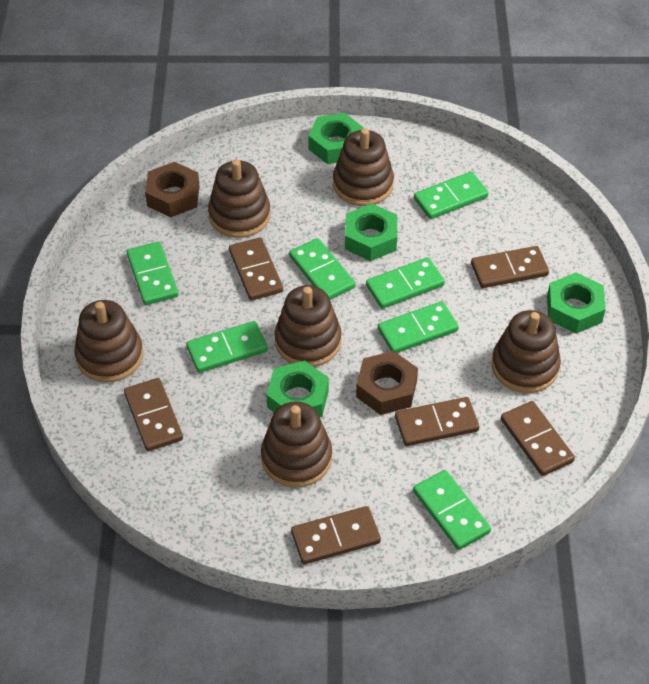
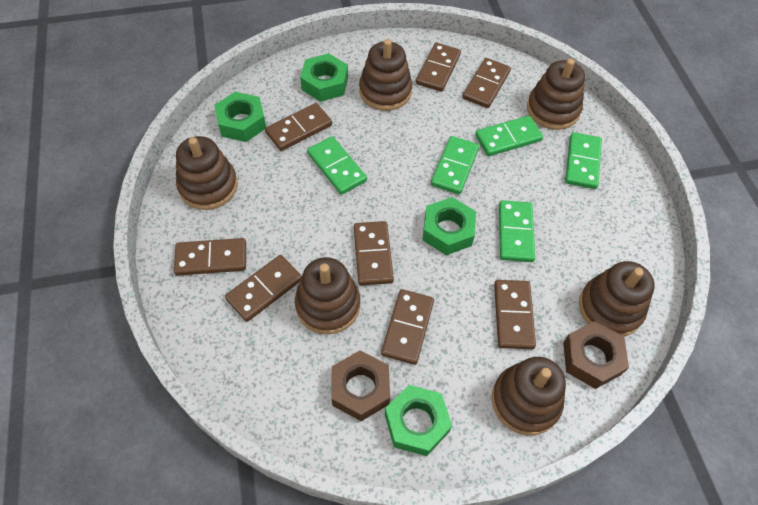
brown domino: 6 -> 8
green domino: 7 -> 5

